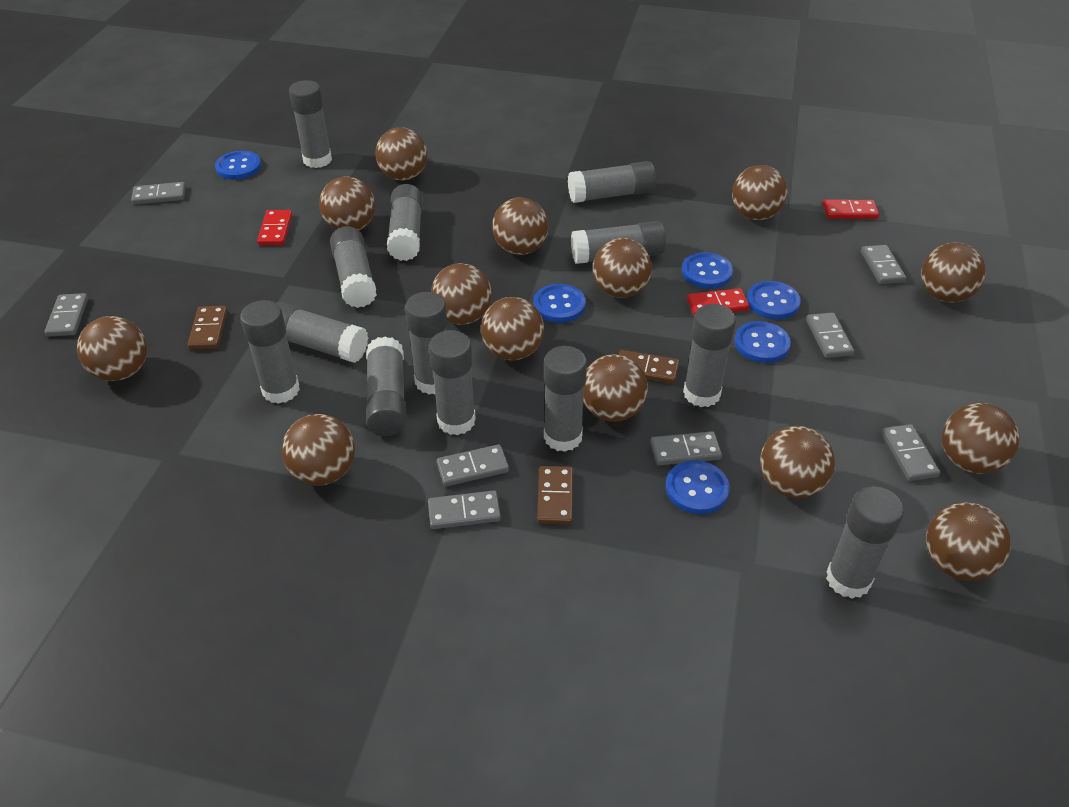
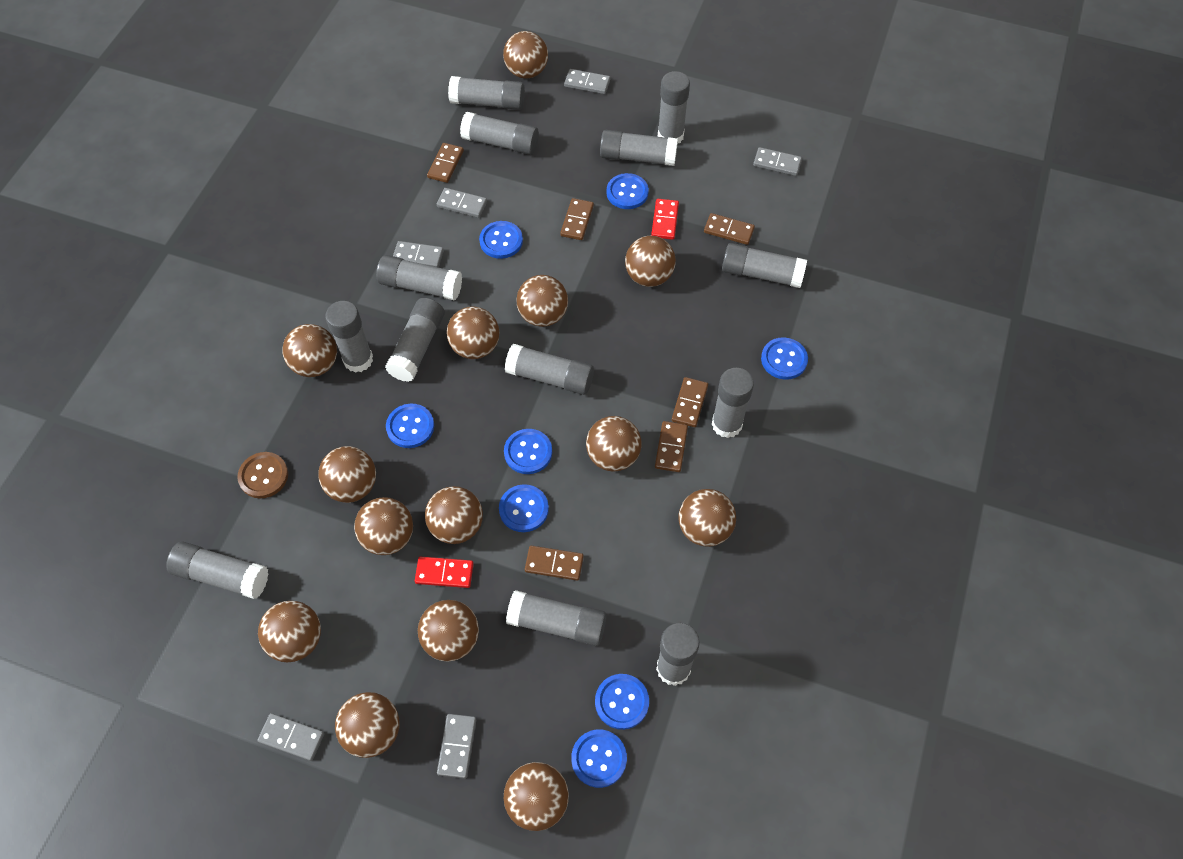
blue button: 6 -> 8
brown button: 0 -> 1
brown domino: 3 -> 6
grey domino: 8 -> 6
red domino: 3 -> 2

